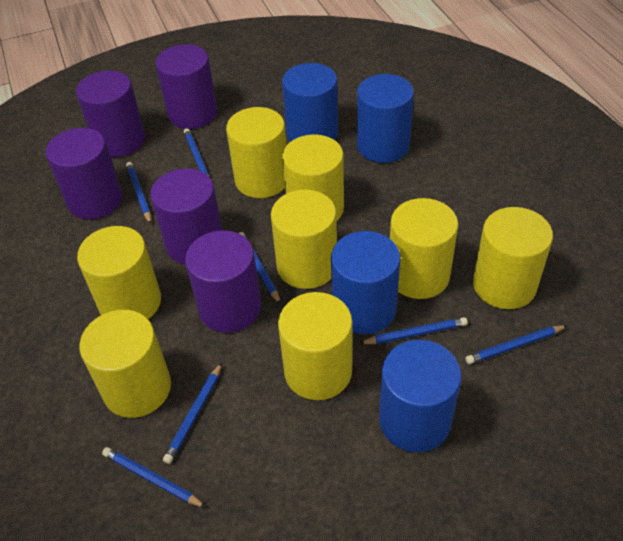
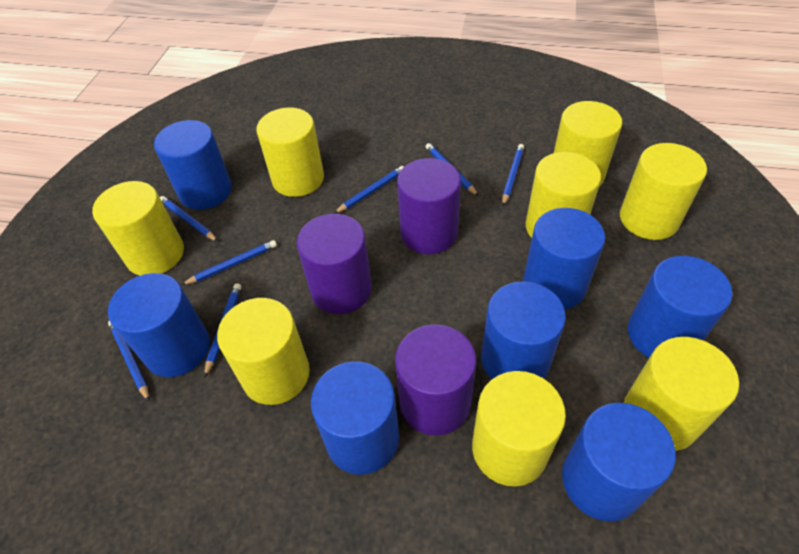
blue cylinder: 4 -> 7
purple cylinder: 5 -> 3

